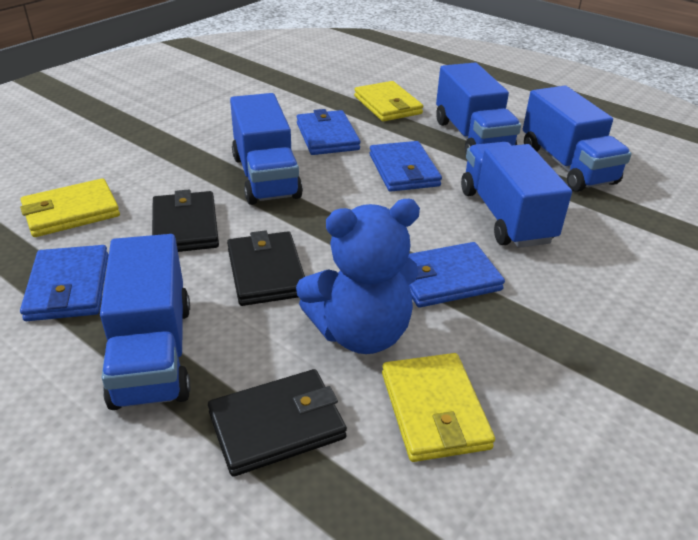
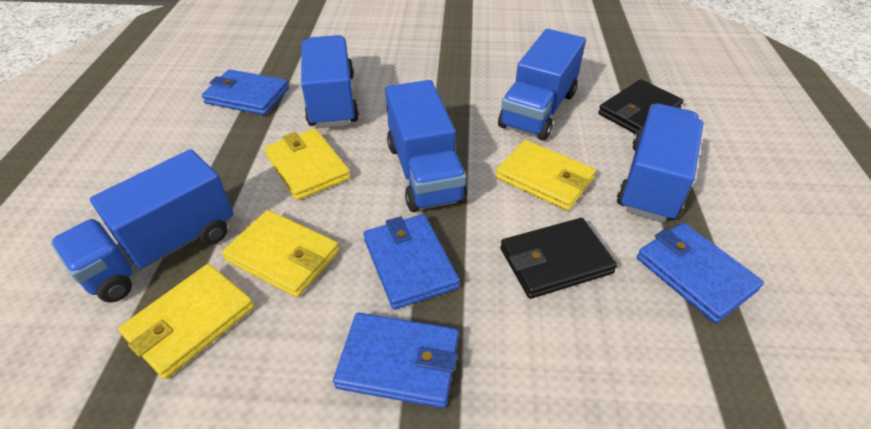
black wallet: 3 -> 2
blue teddy bear: 1 -> 0
yellow wallet: 3 -> 4

